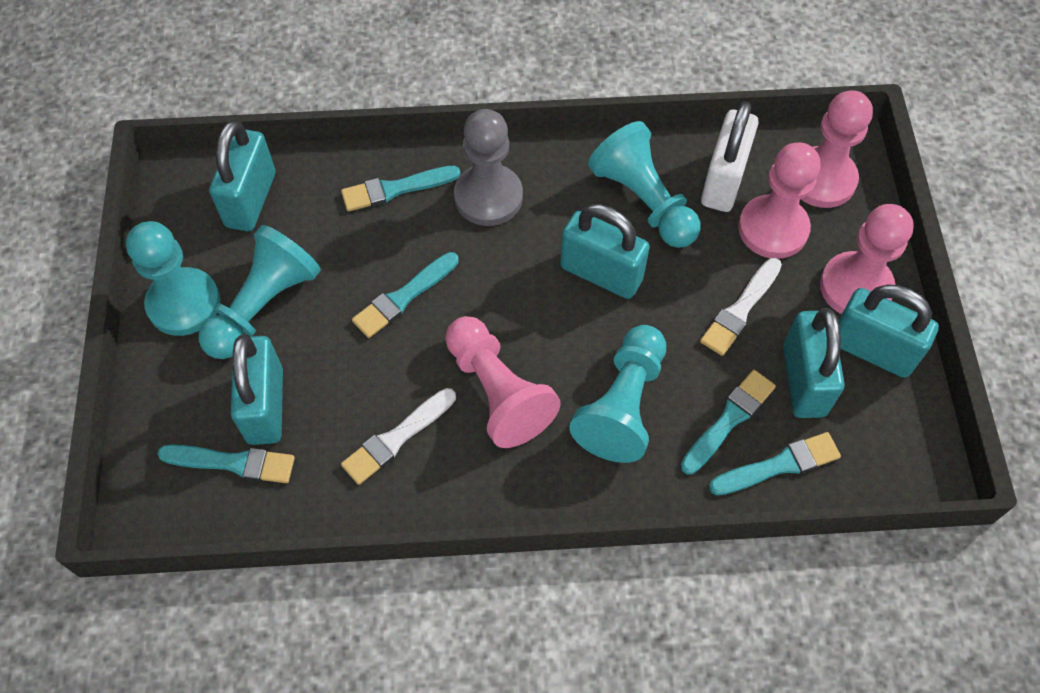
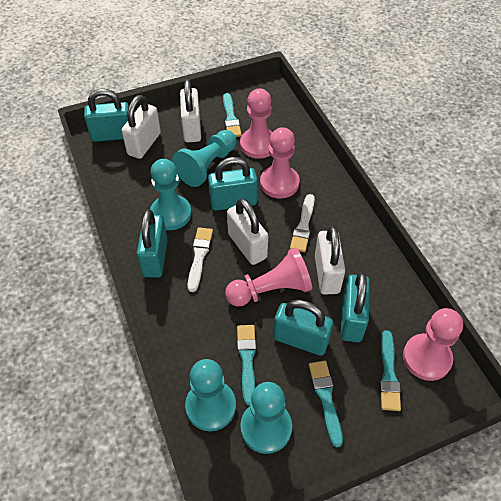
grey pawn: 1 -> 0
turquoise brush: 5 -> 4
white padlock: 1 -> 4

